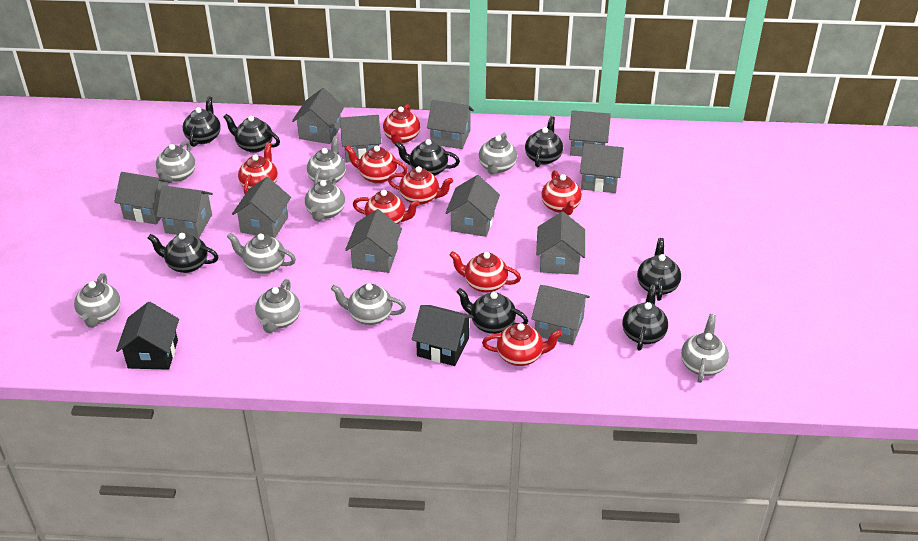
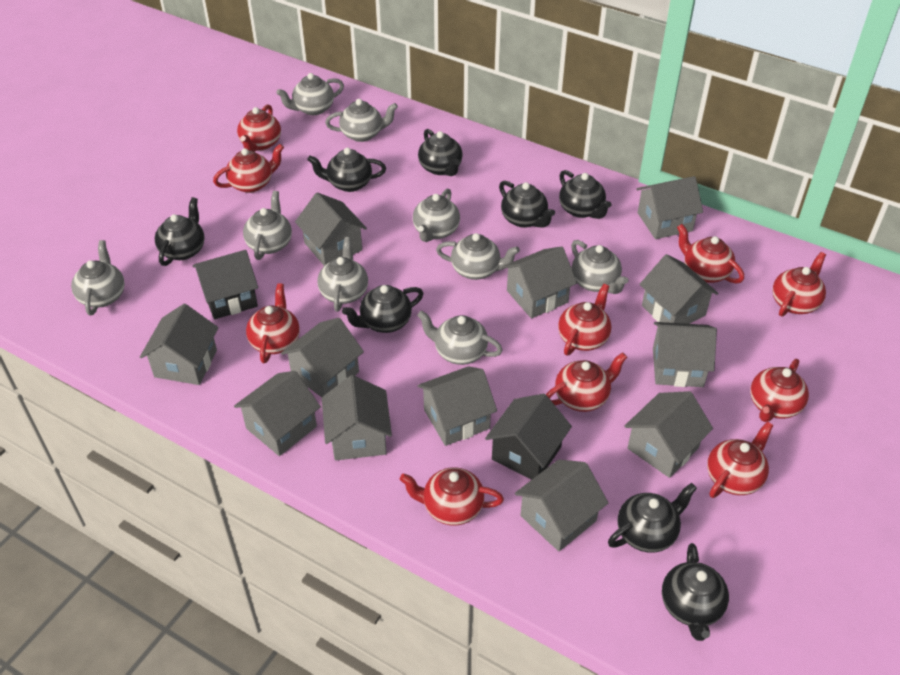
red teapot: 8 -> 10

